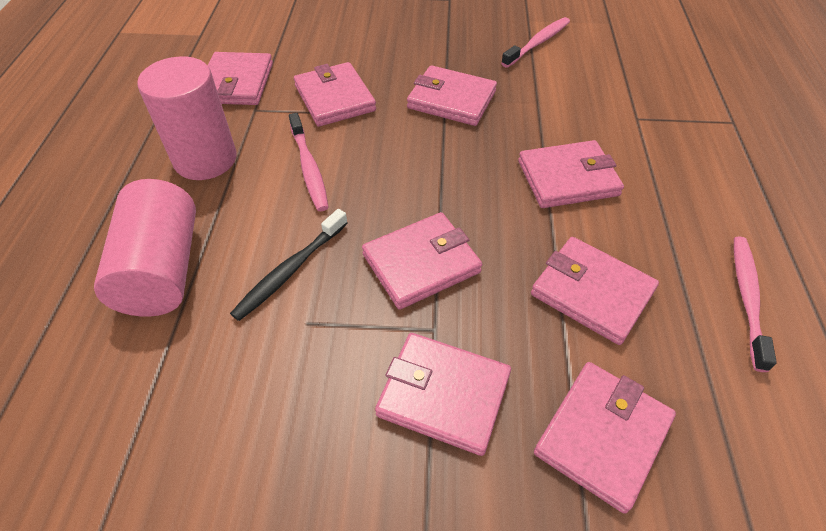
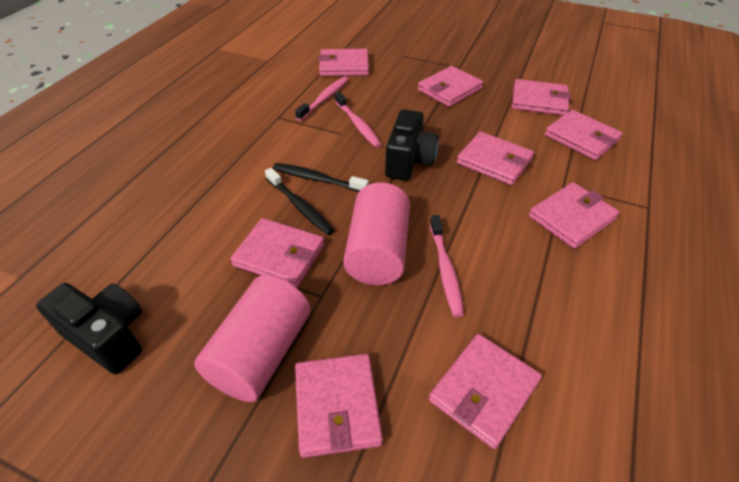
black camera: 0 -> 2
black toothbrush: 1 -> 2
pink wallet: 8 -> 9

